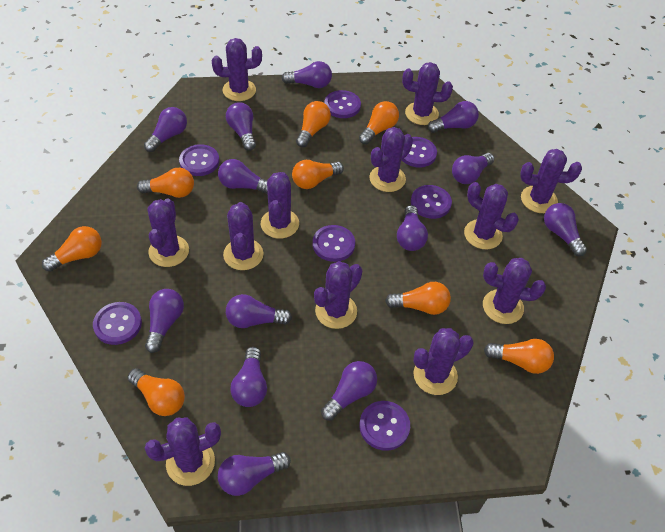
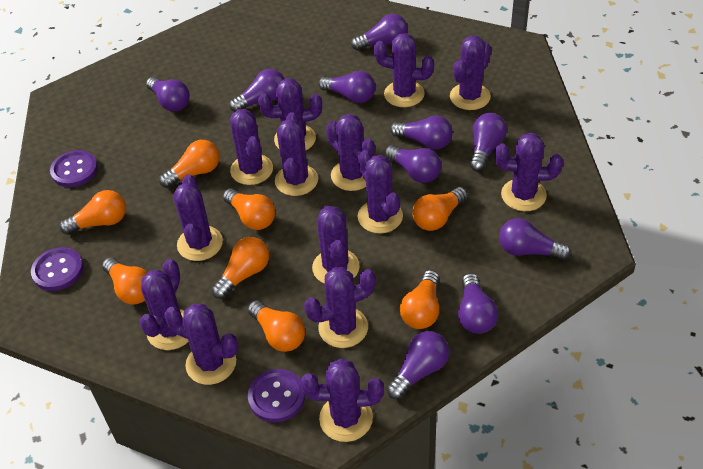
purple button: 7 -> 3
purple cactus: 12 -> 14
purple light bulb: 13 -> 10

